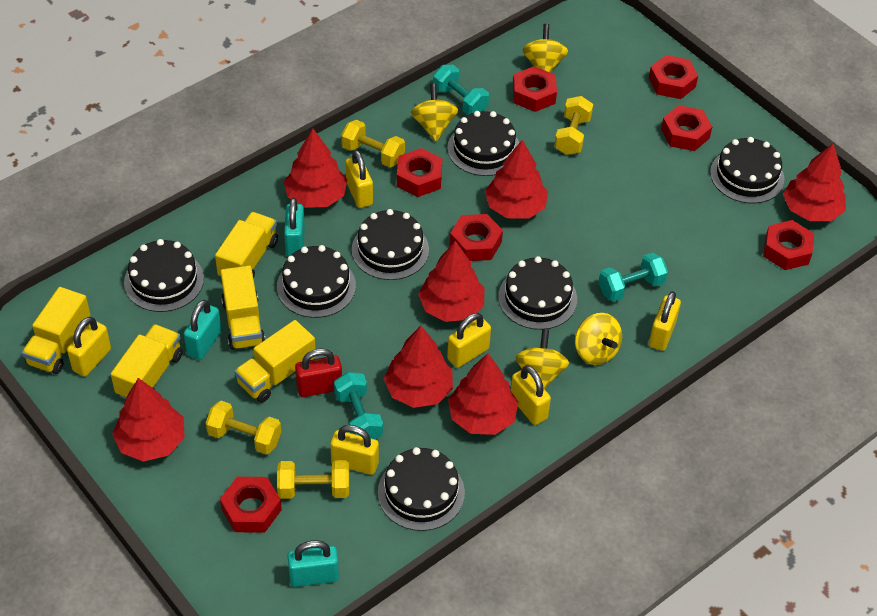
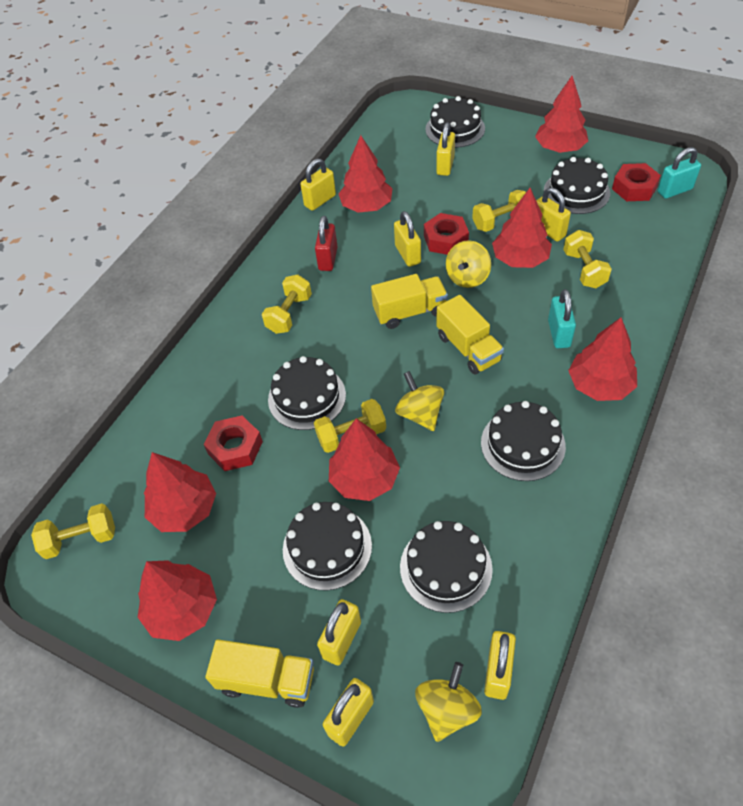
black cake: 7 -> 6
red nut: 7 -> 3
turquoise dumbbell: 3 -> 0
turquoise padlock: 3 -> 2
yellow dumbbell: 4 -> 5
yellow padlock: 6 -> 7
yellow spinning top: 4 -> 3
yellow truck: 5 -> 3

